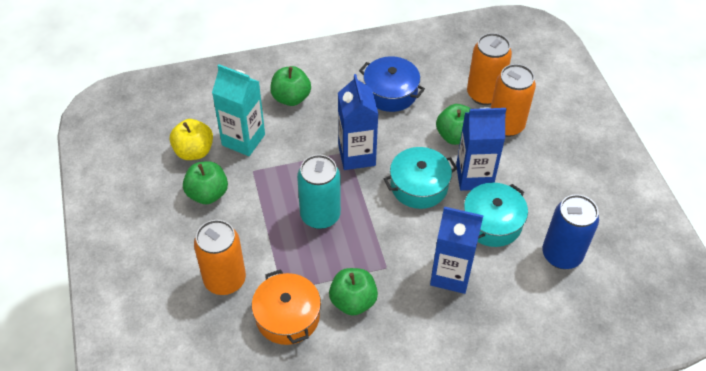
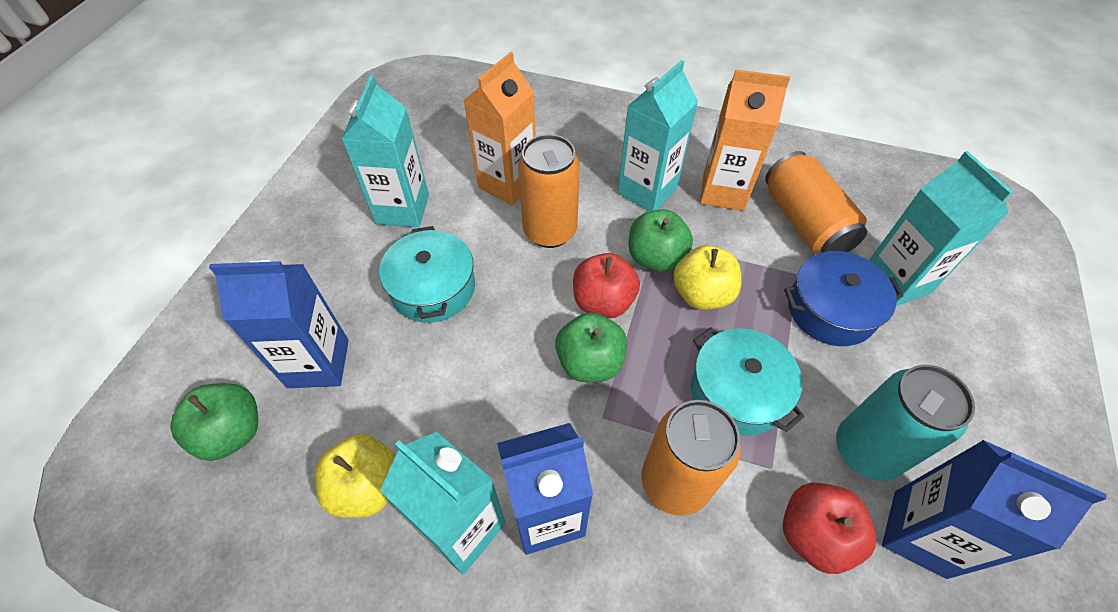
blue can: 1 -> 0
green apple: 4 -> 3
orange carton: 0 -> 2
orange pot: 1 -> 0
red apple: 0 -> 2
turquoise carton: 1 -> 4
yellow apple: 1 -> 2

